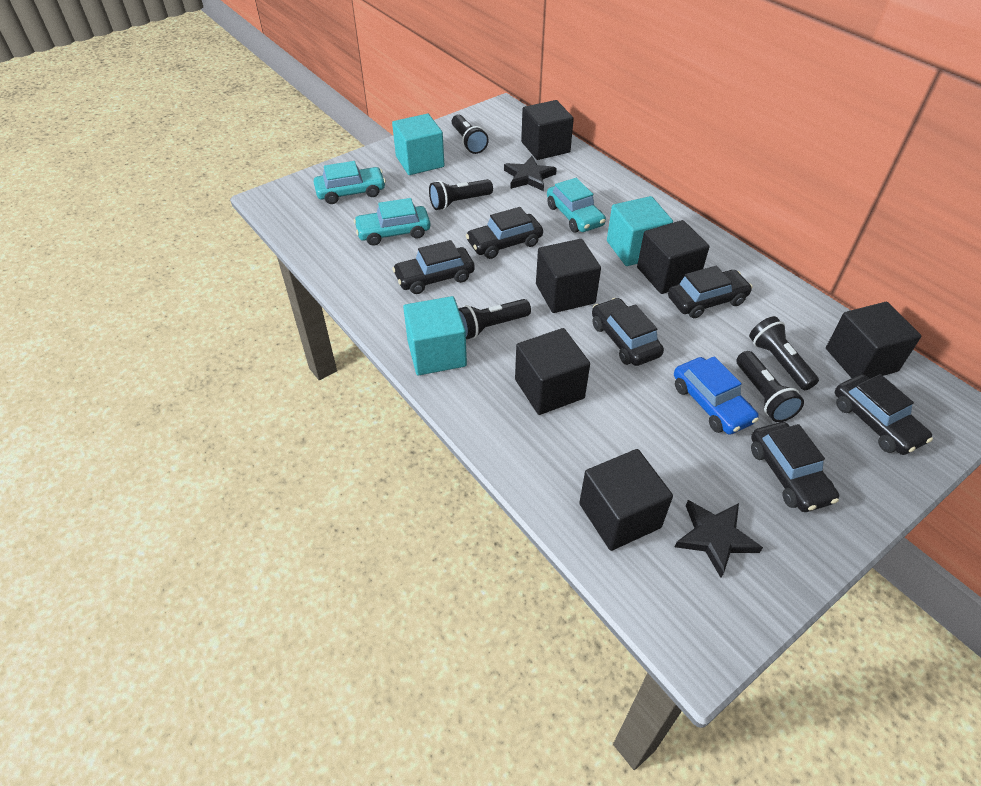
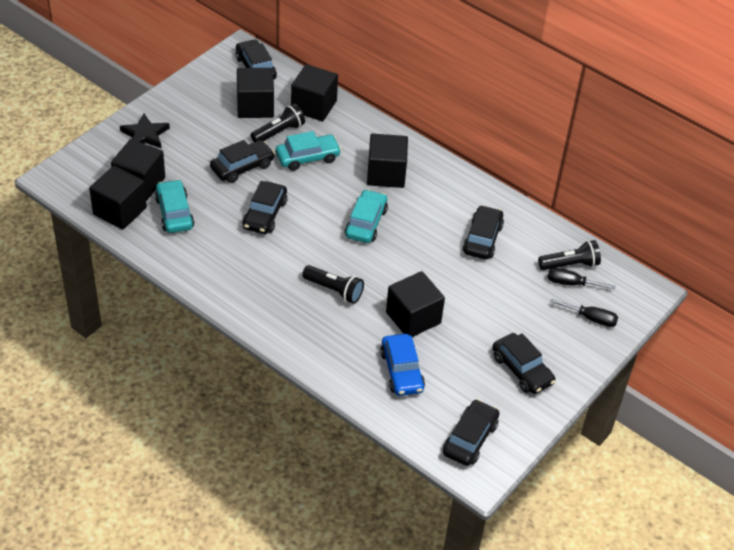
black flashlight: 5 -> 3
black screwdriver: 0 -> 2
black star: 2 -> 1
turquoise cube: 3 -> 0

